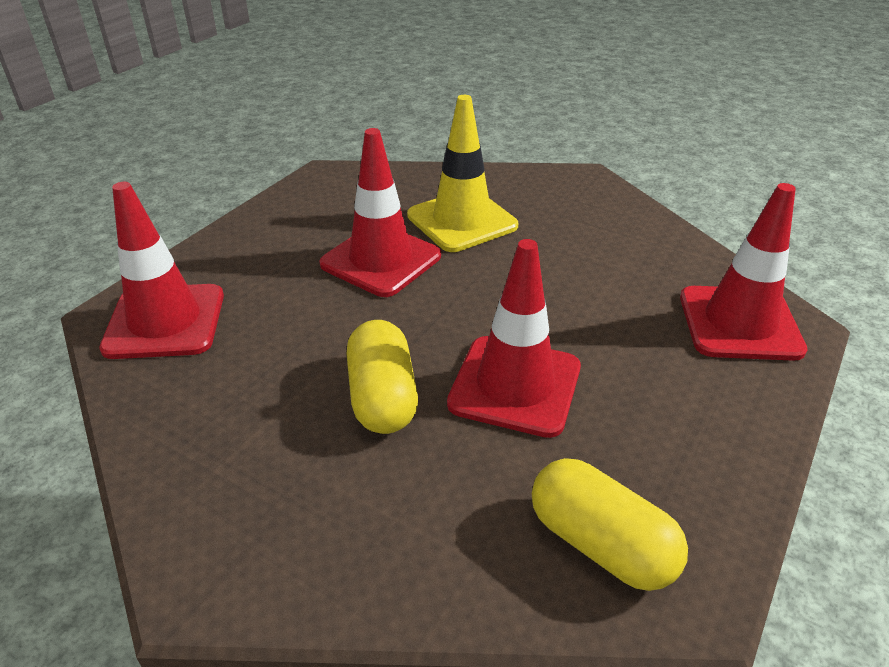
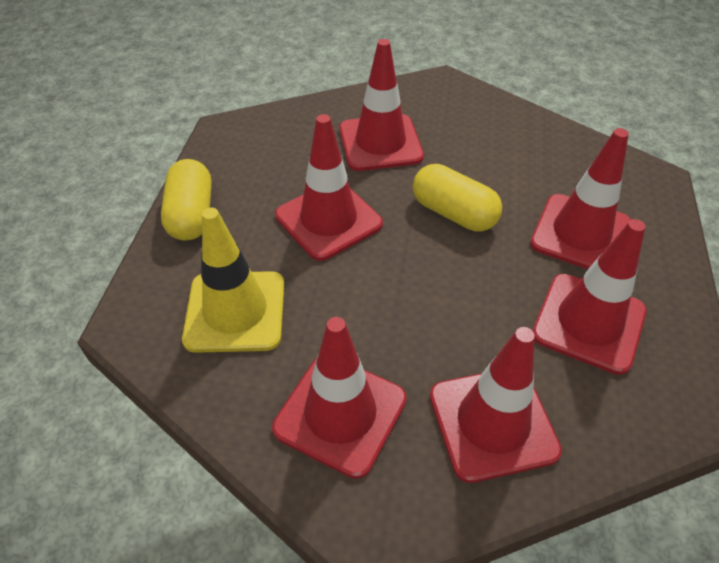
red traffic cone: 4 -> 6

